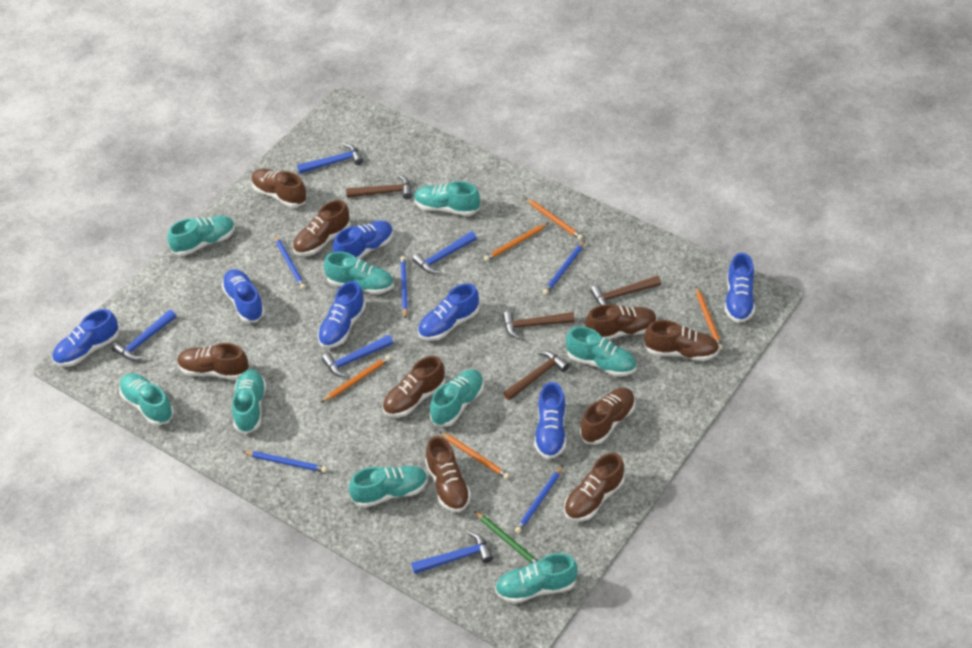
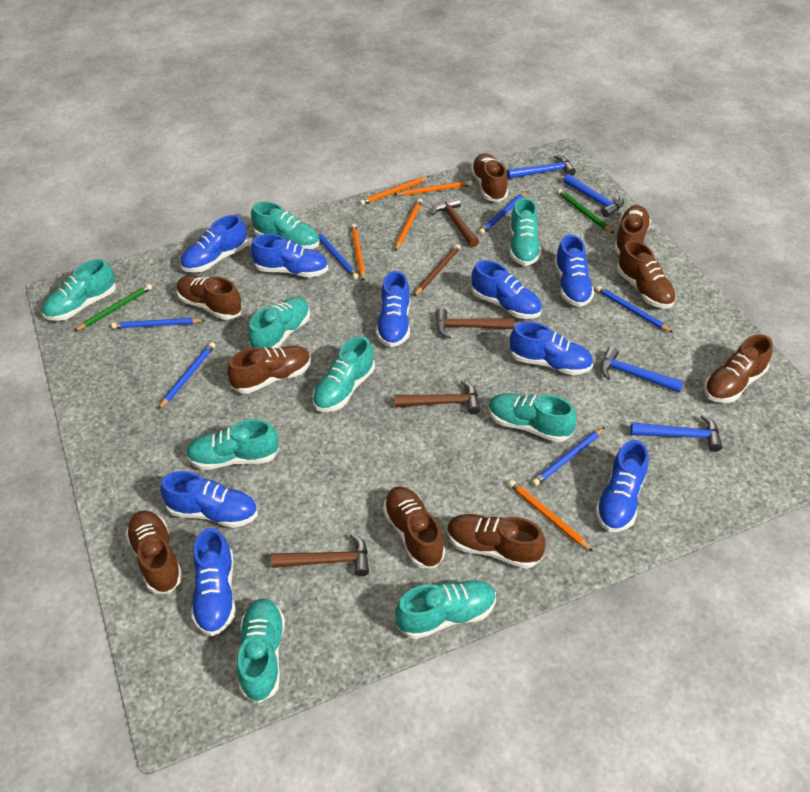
blue hammer: 5 -> 4
blue pencil: 5 -> 6
blue shoe: 7 -> 9
brown pencil: 0 -> 1
green pencil: 1 -> 2

